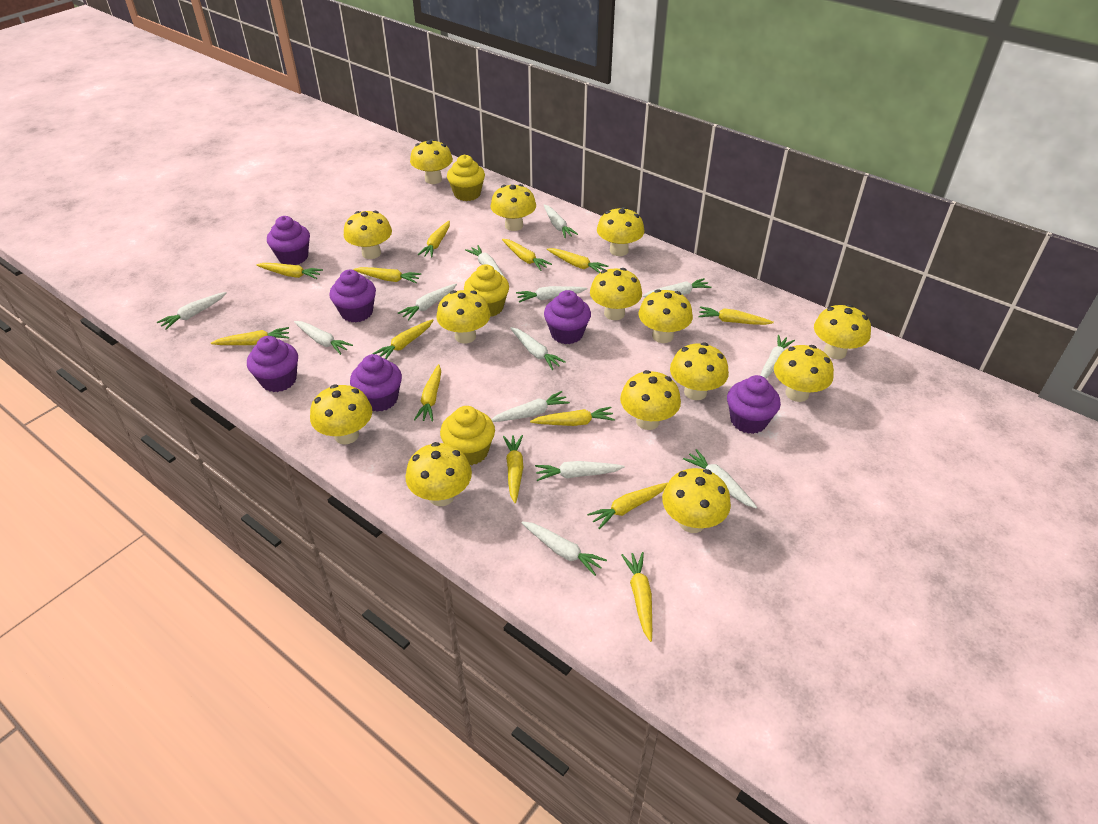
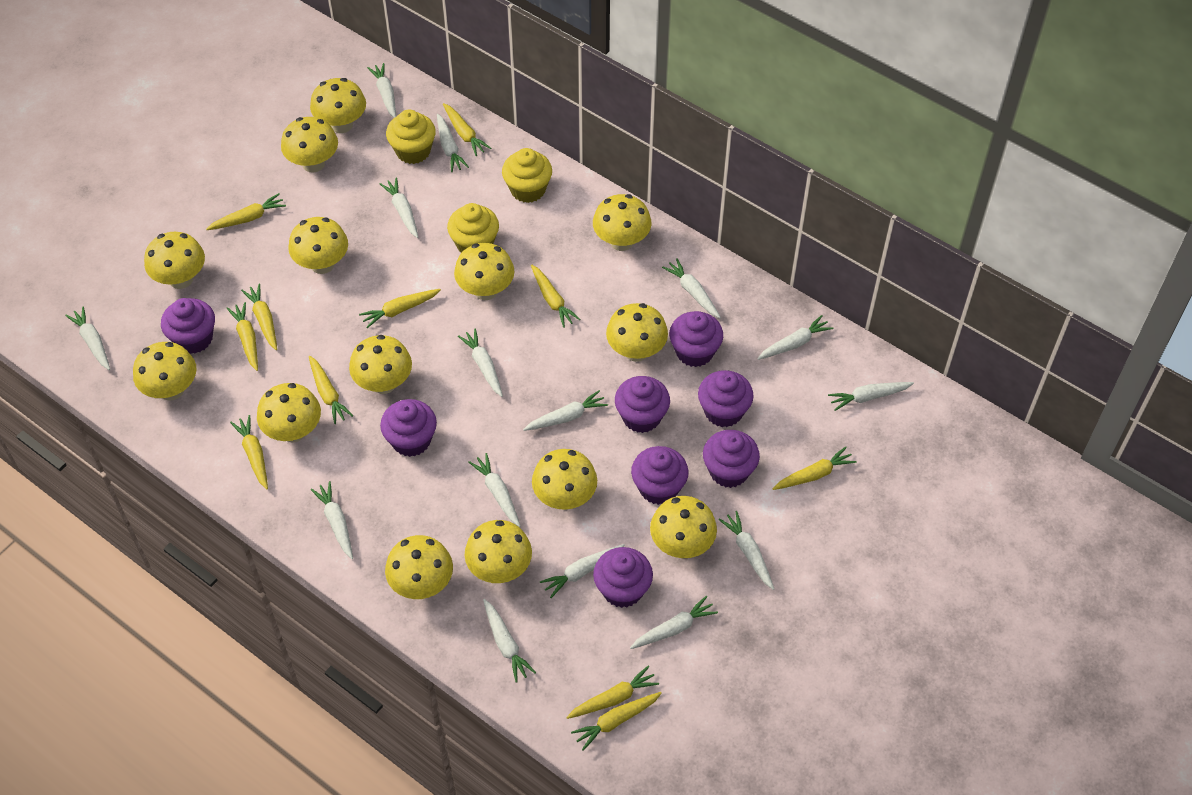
purple cupcake: 6 -> 8
white carrot: 13 -> 15
yellow carrot: 13 -> 11

